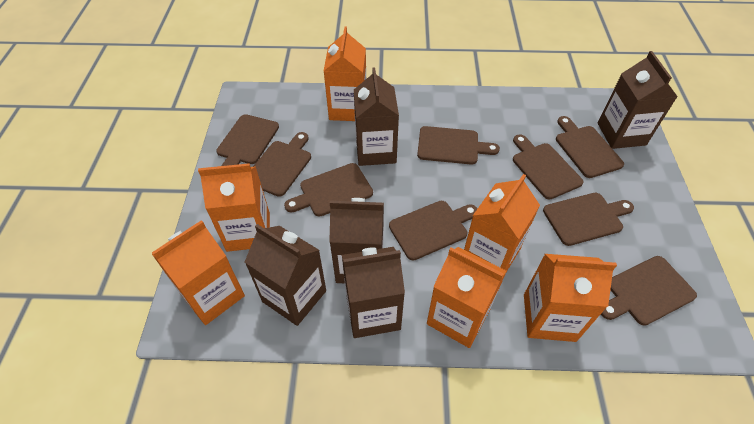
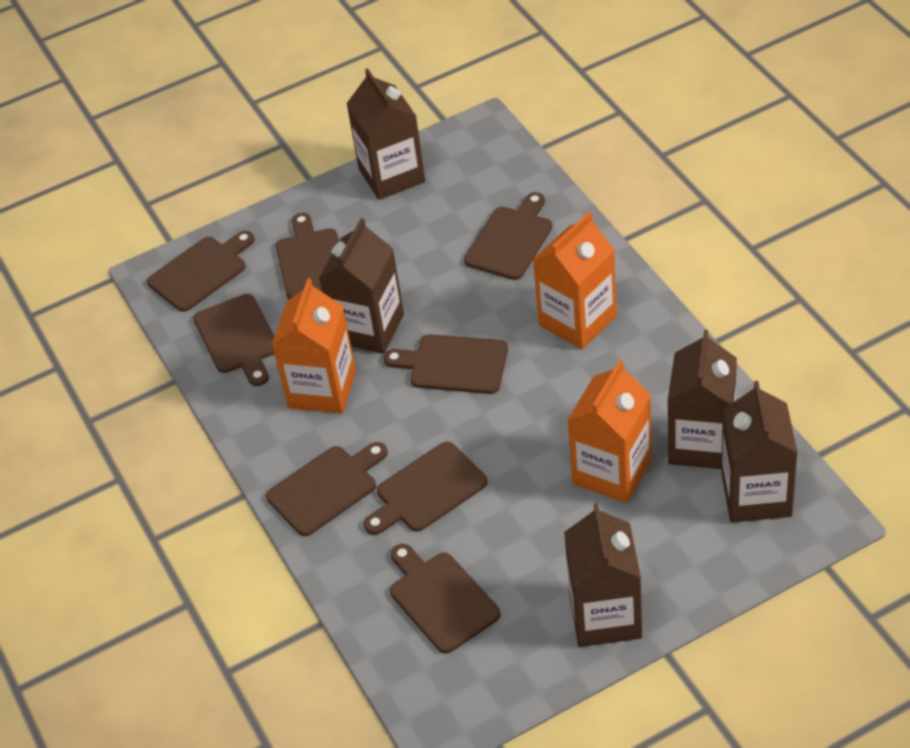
brown cutting board: 9 -> 8
orange carton: 6 -> 3

